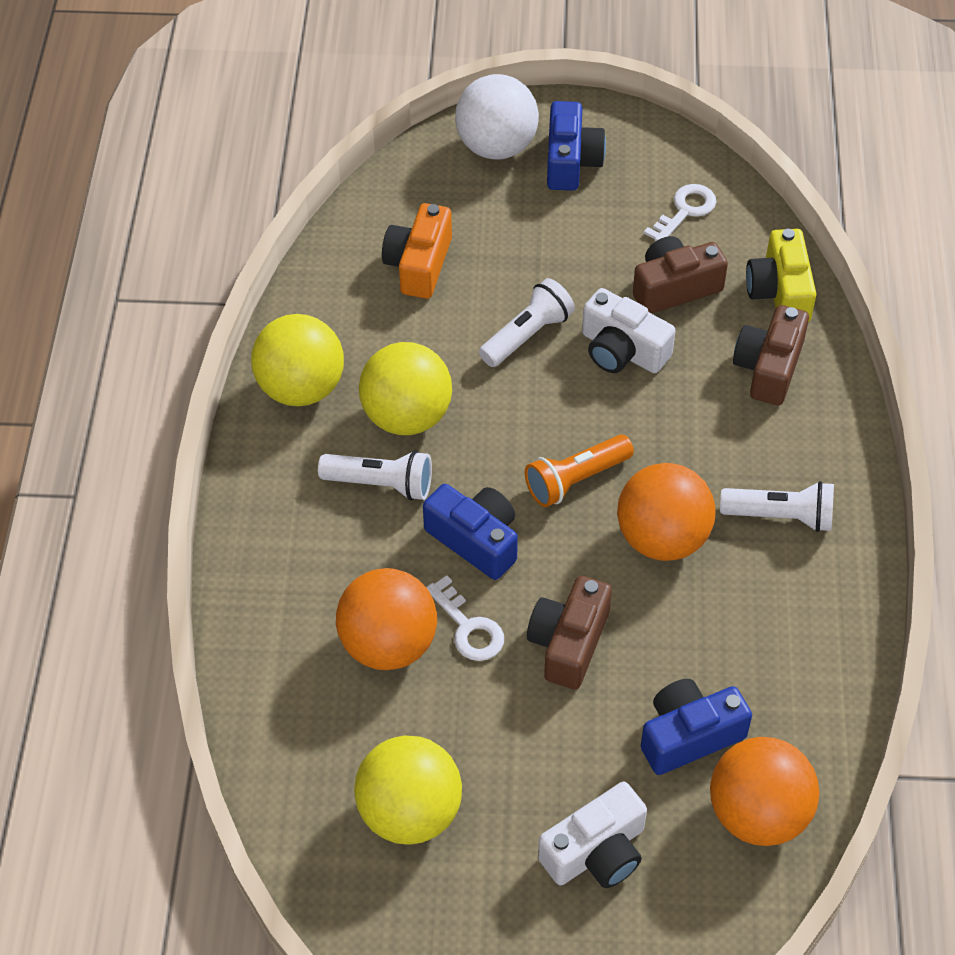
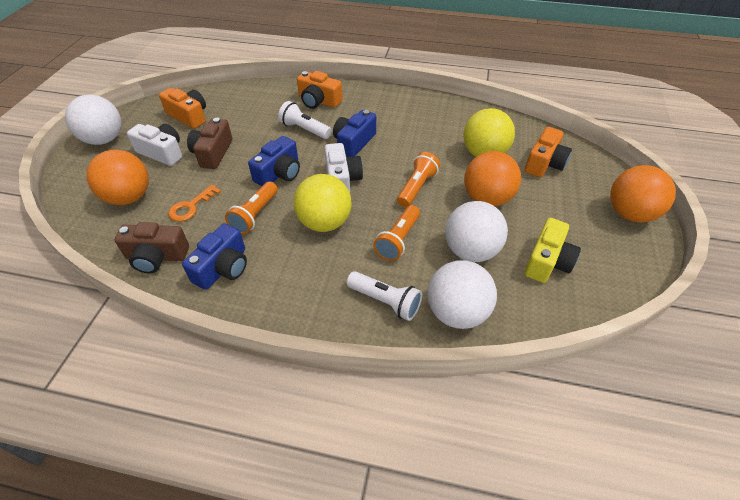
brown camera: 3 -> 2
orange camera: 1 -> 3
orange flashlight: 1 -> 3
orange key: 0 -> 1
white ball: 1 -> 3
white flashlight: 3 -> 2
white key: 2 -> 0
yellow ball: 3 -> 2

